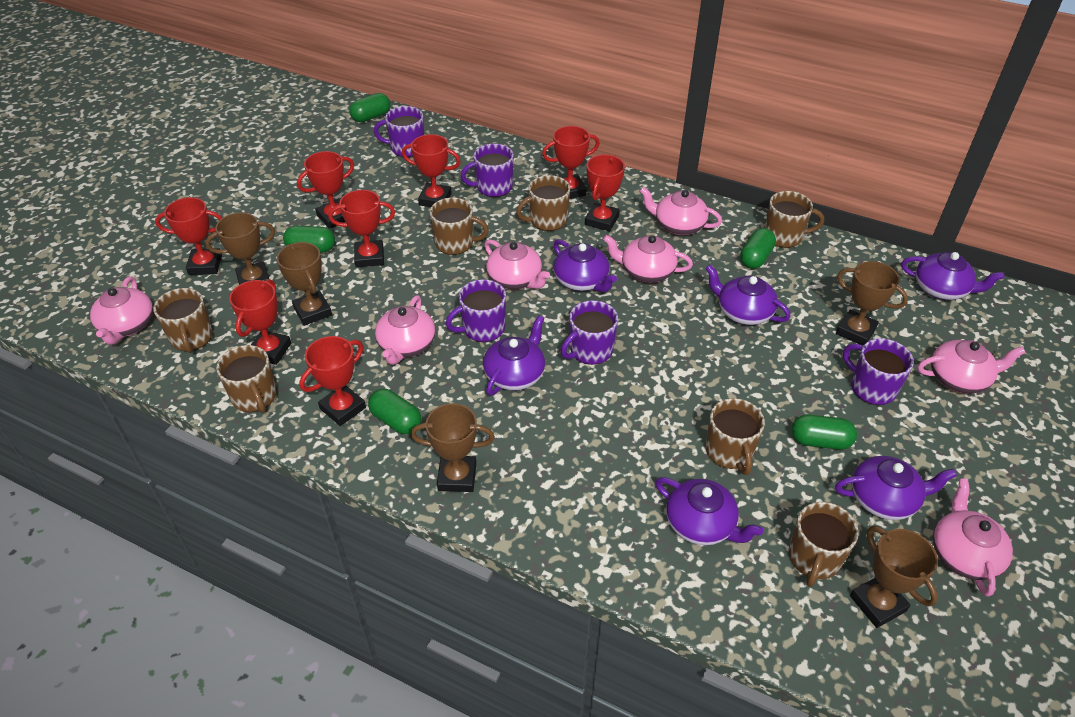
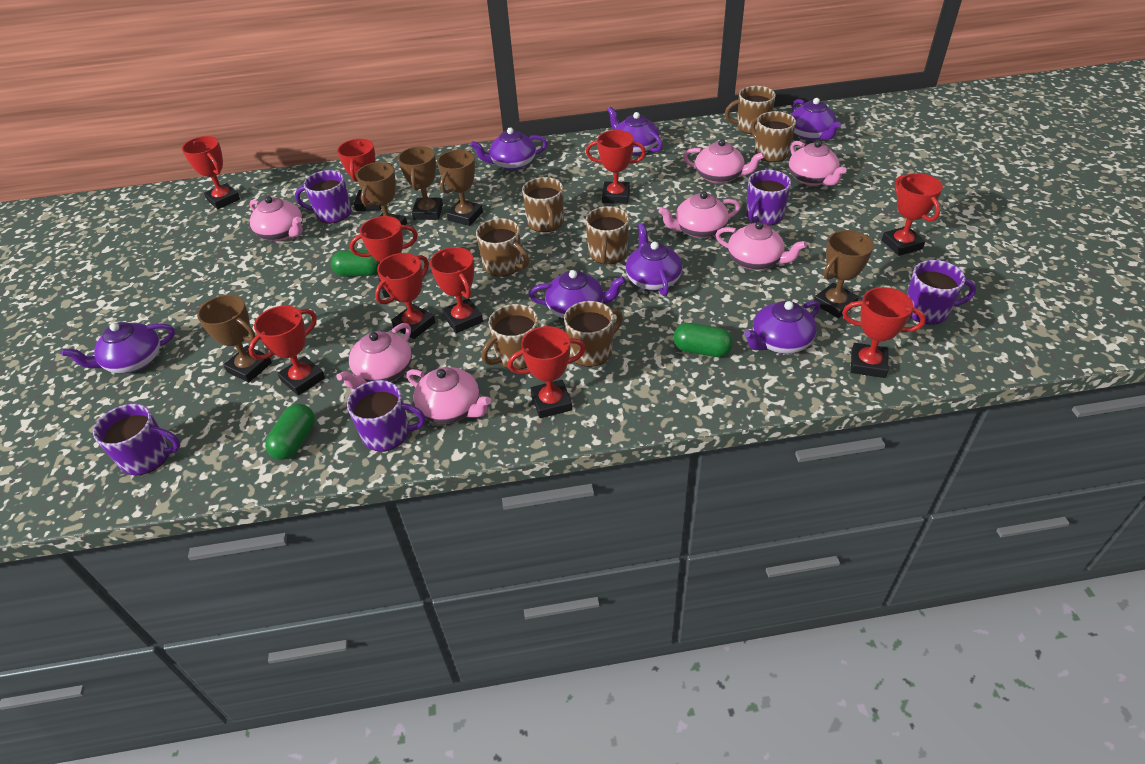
green capsule: 5 -> 3
purple teapot: 6 -> 7
red trophy: 8 -> 10

